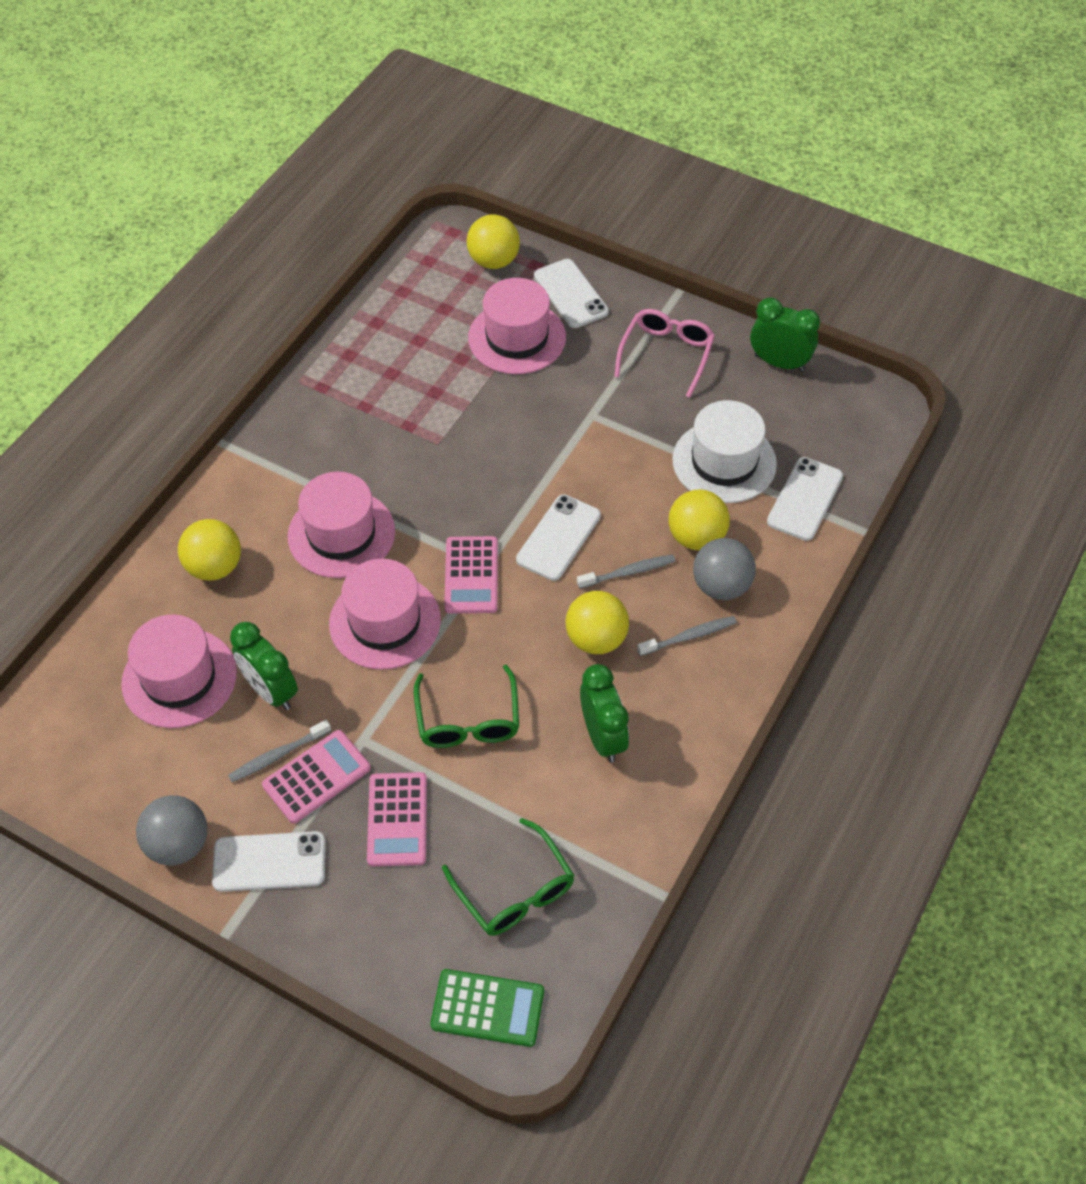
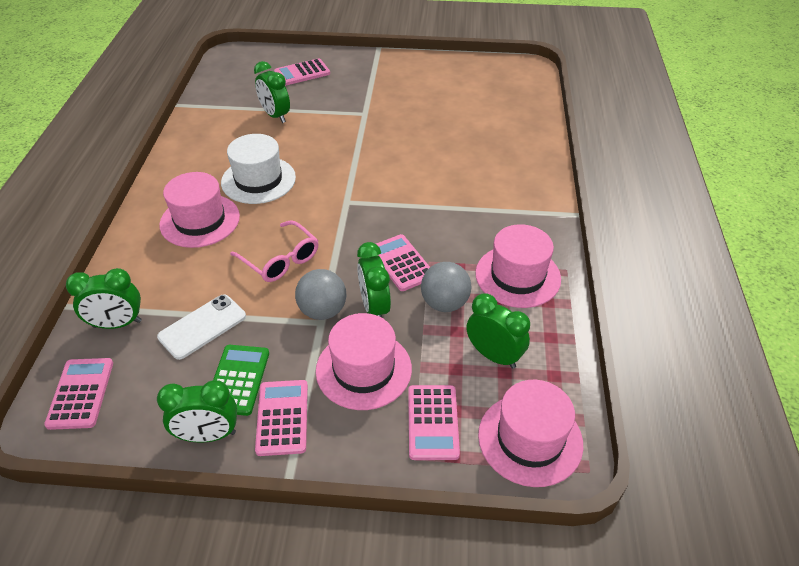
green clock: 3 -> 5
green glasses: 2 -> 0
grey toothbrush: 3 -> 0
pink calculator: 3 -> 5
white phone: 4 -> 1
yellow ball: 4 -> 0

